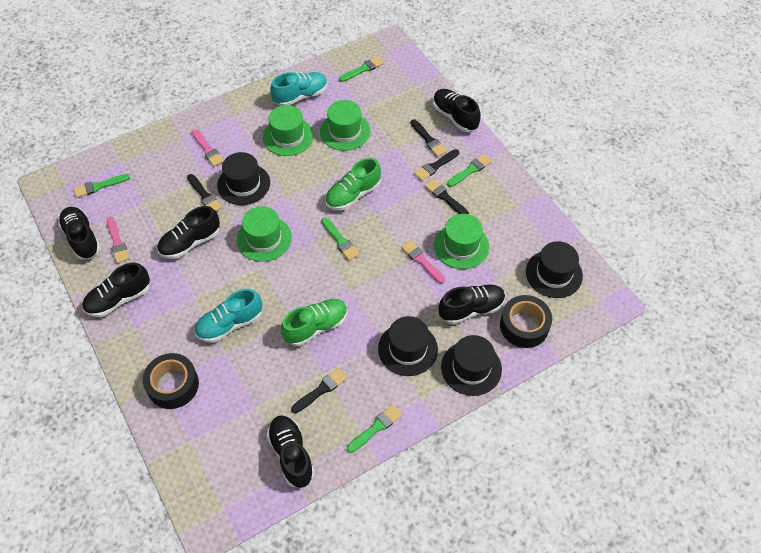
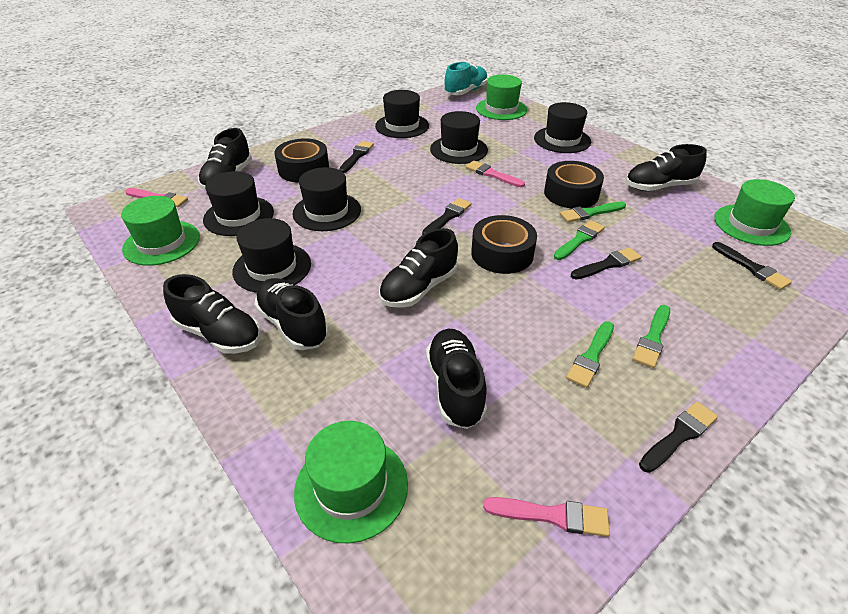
black hat: 4 -> 6
black tape: 2 -> 3
green brush: 5 -> 4
green shoe: 2 -> 0
turquoise shoe: 2 -> 1

